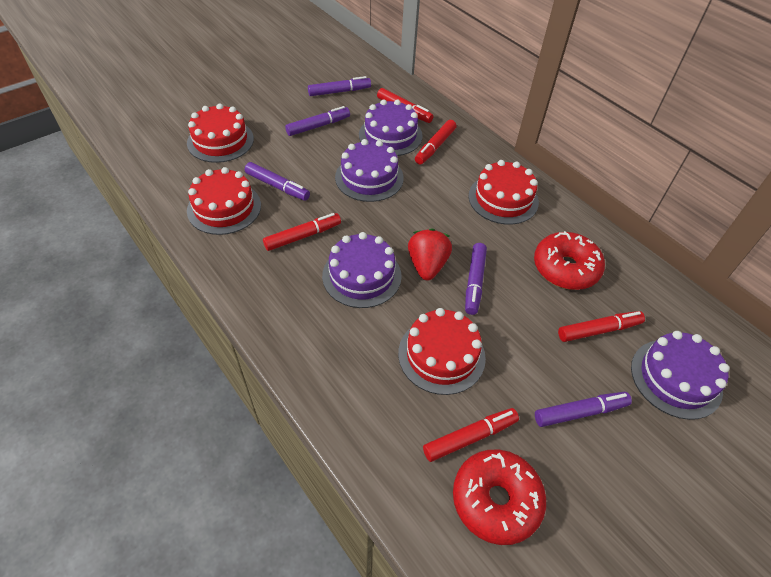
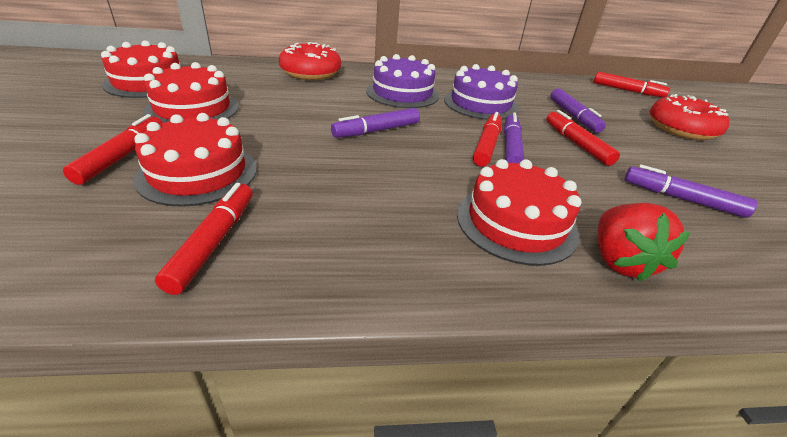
purple cake: 4 -> 2
purple marker: 5 -> 4

